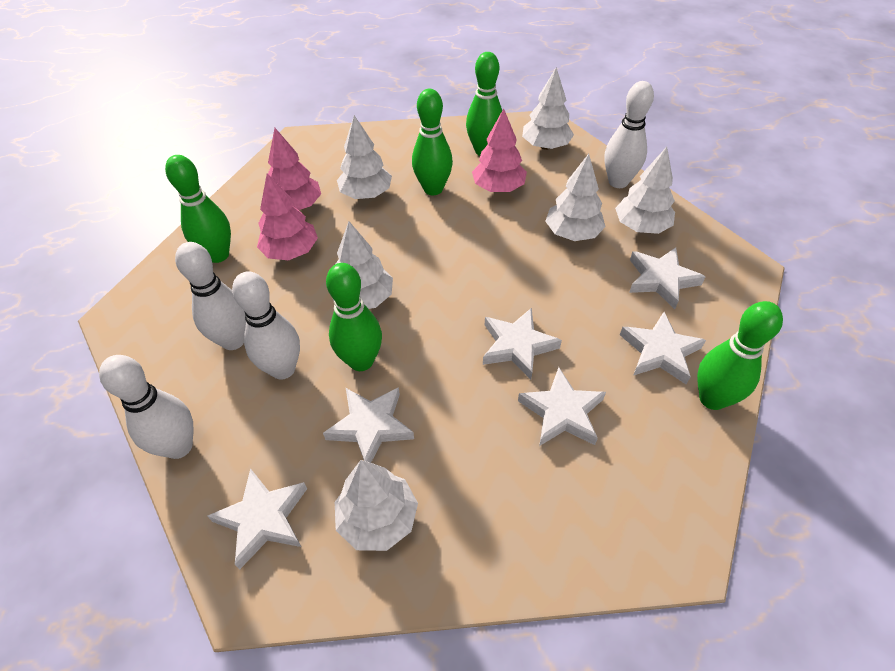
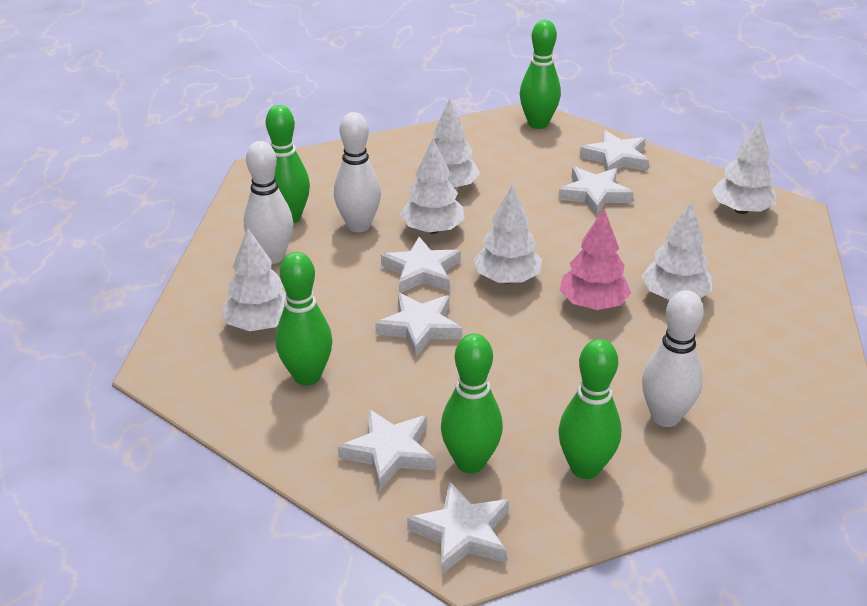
pink tree: 3 -> 1
white bowling pin: 4 -> 3

